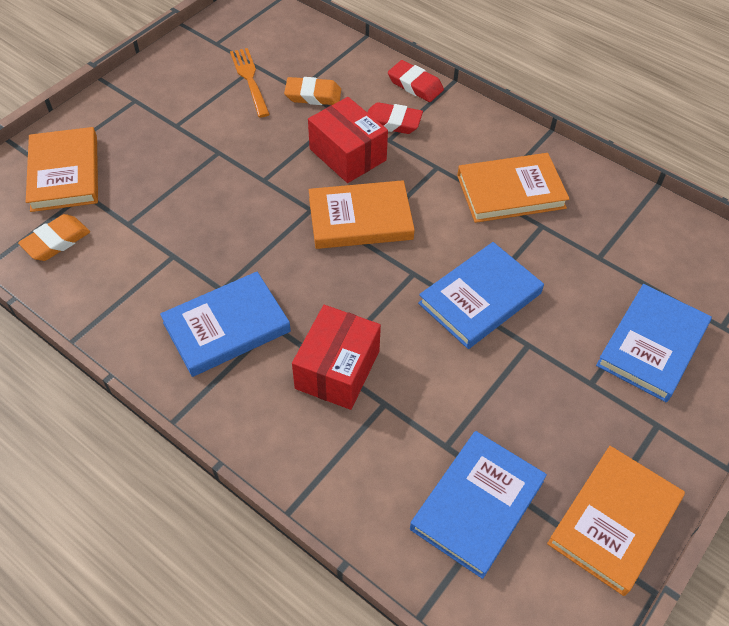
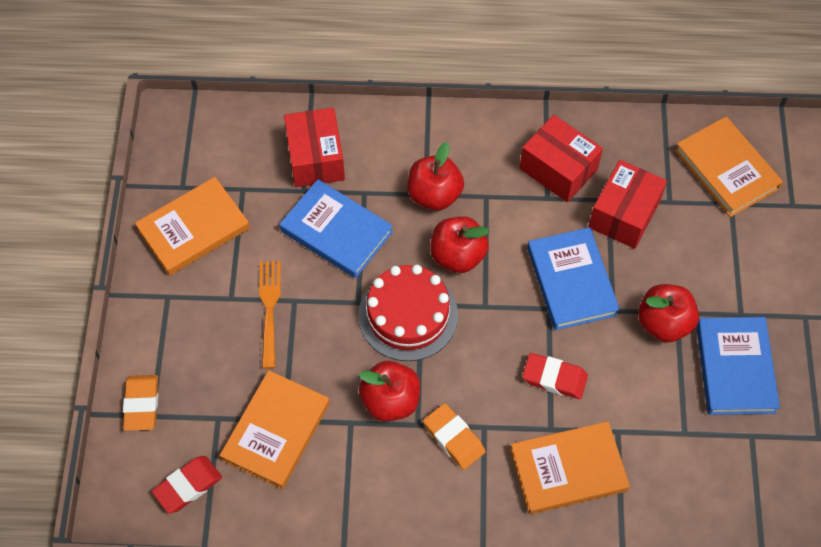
blue book: 4 -> 3
red apple: 0 -> 4
red box: 2 -> 3
red cake: 0 -> 1

